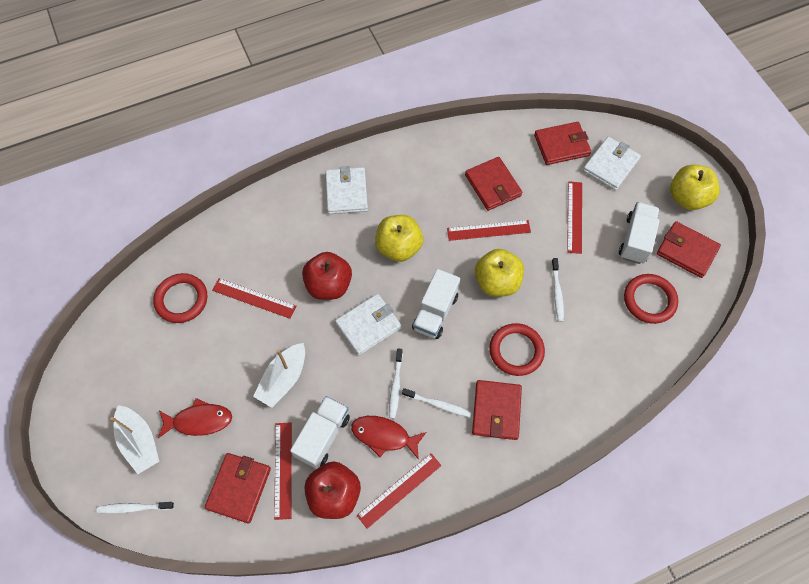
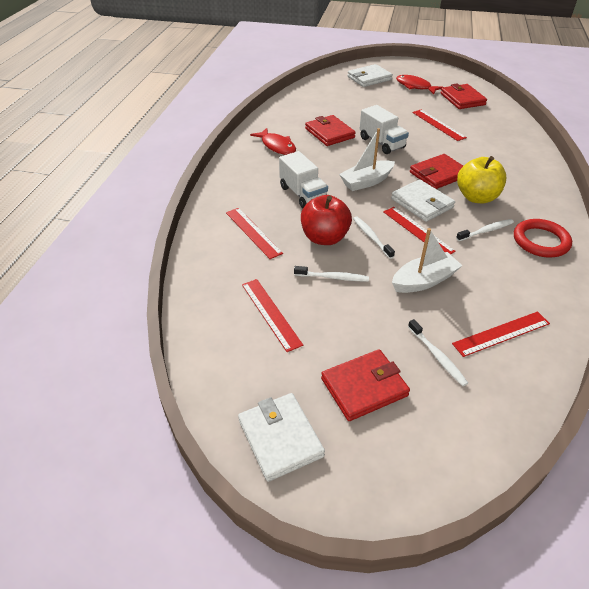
red apple: 2 -> 1
red ring: 3 -> 1
red wallet: 5 -> 4
white truck: 3 -> 2
yellow apple: 3 -> 1

